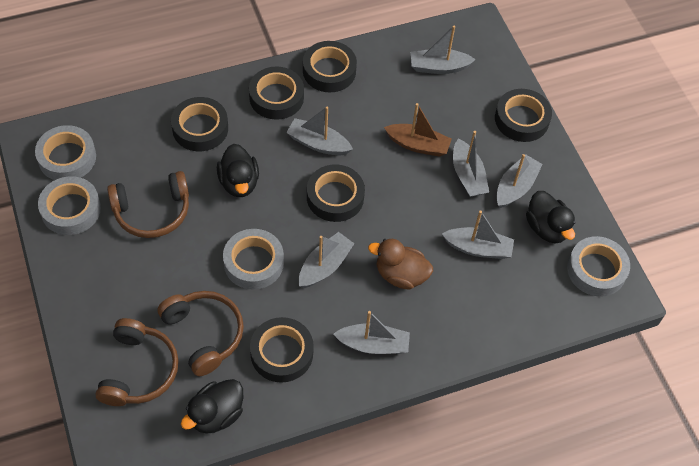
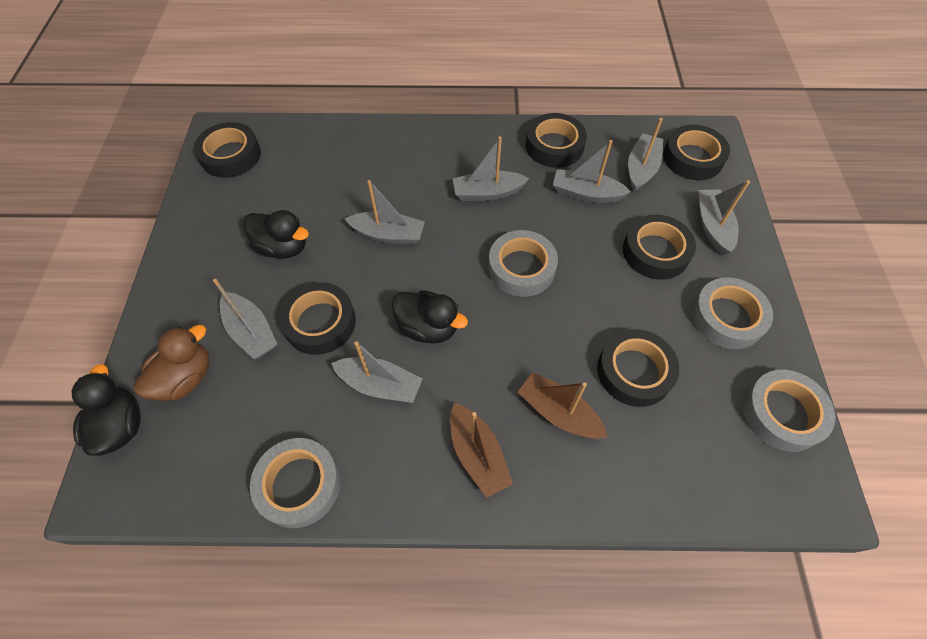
brown boat: 1 -> 2
brown headphones: 3 -> 0

